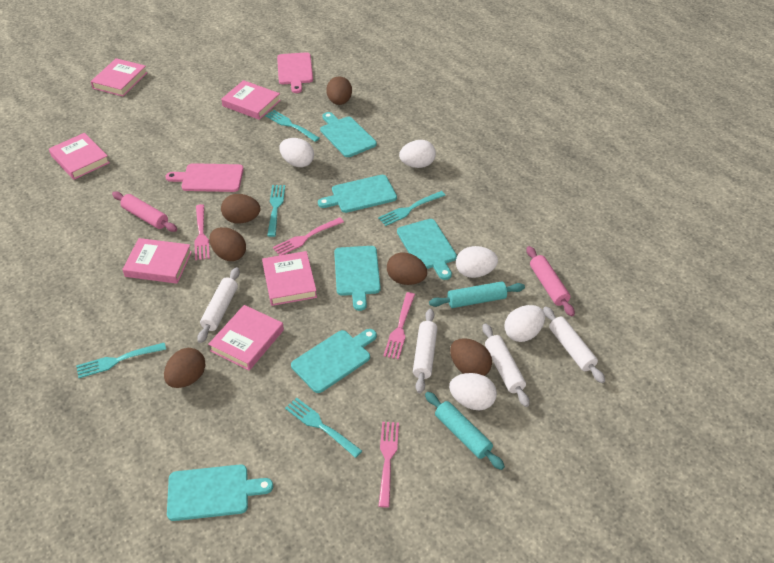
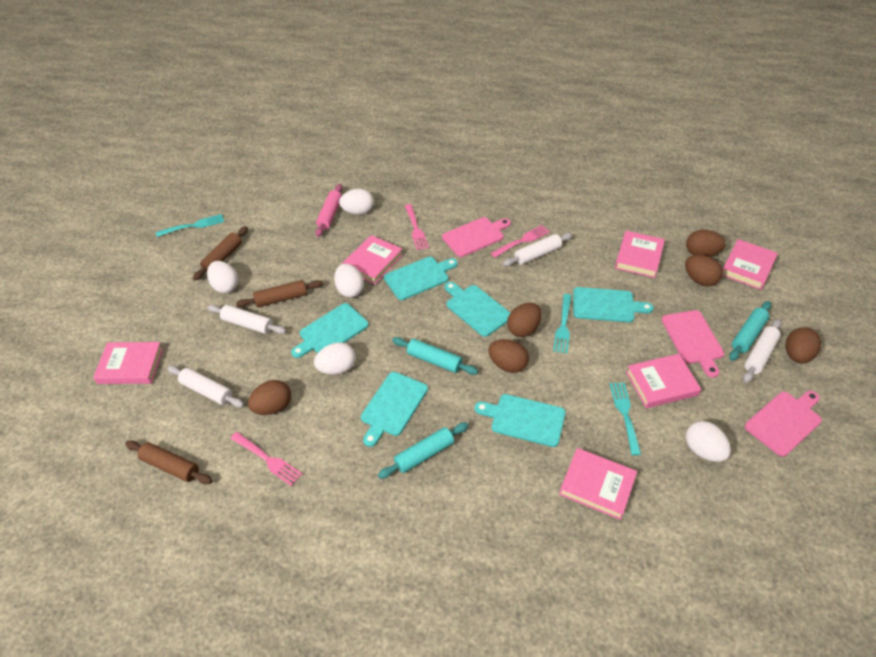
brown rolling pin: 0 -> 3
pink cutting board: 2 -> 3
pink fork: 4 -> 3
pink rolling pin: 2 -> 1
turquoise fork: 5 -> 3
turquoise rolling pin: 2 -> 3

